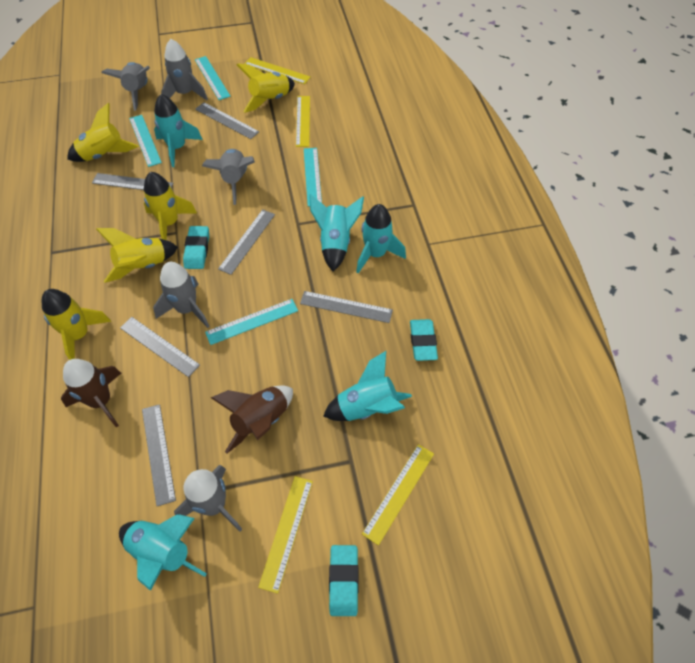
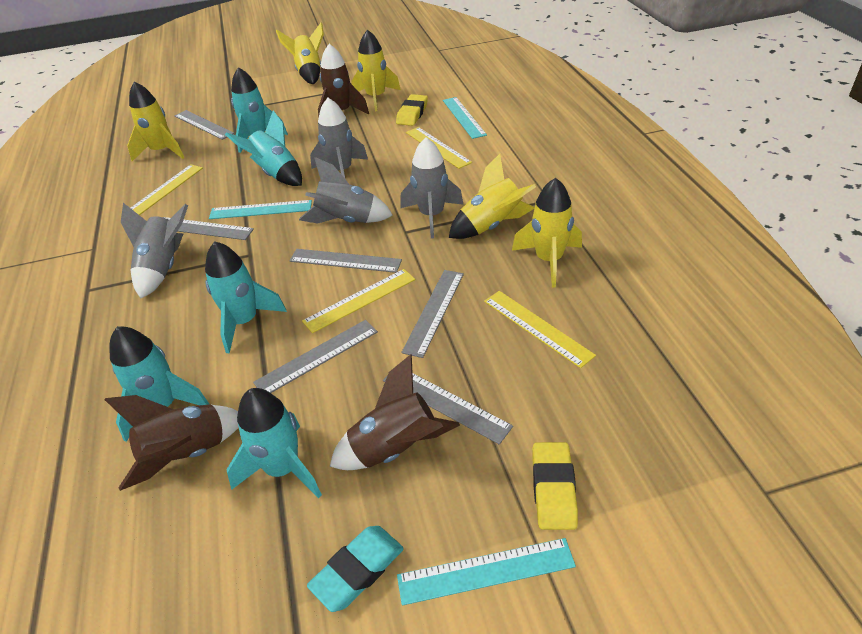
brown rocket: 2 -> 3
grey rocket: 5 -> 4
turquoise eraser: 3 -> 1
turquoise ruler: 4 -> 3
yellow eraser: 0 -> 2

